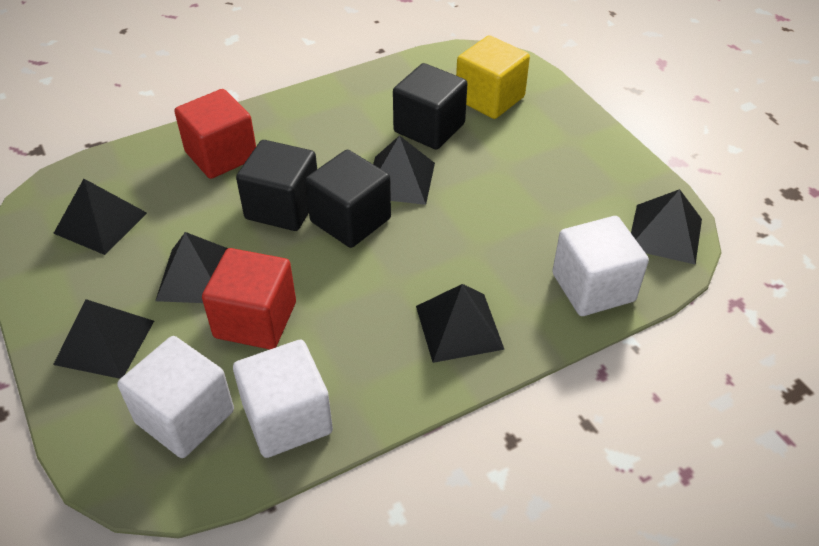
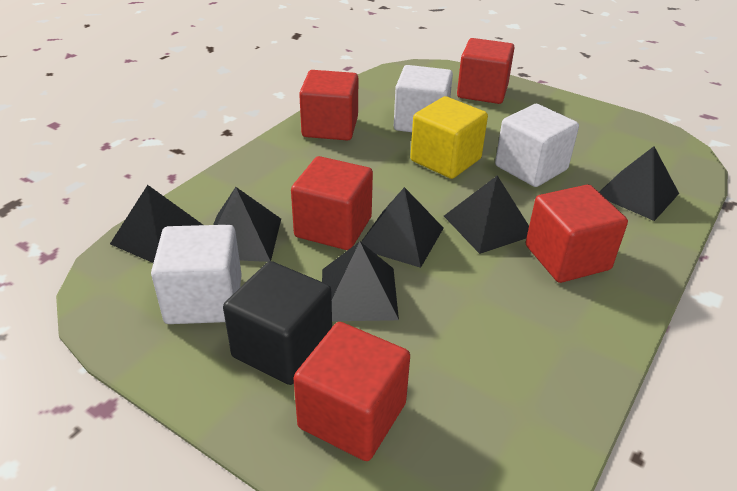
black cube: 3 -> 1
red cube: 2 -> 5

